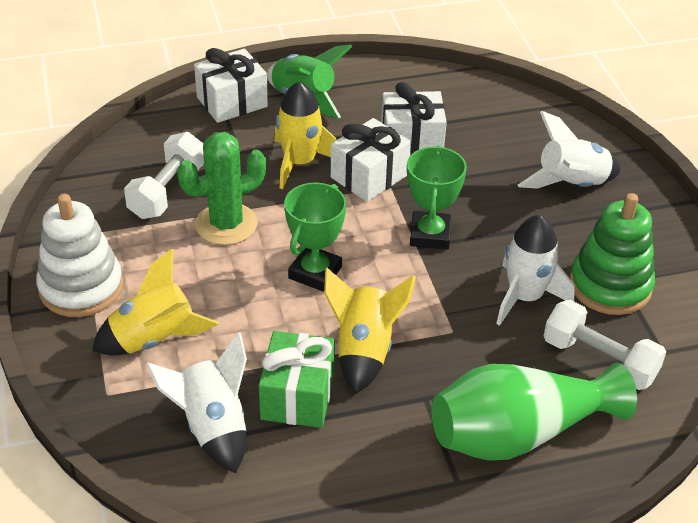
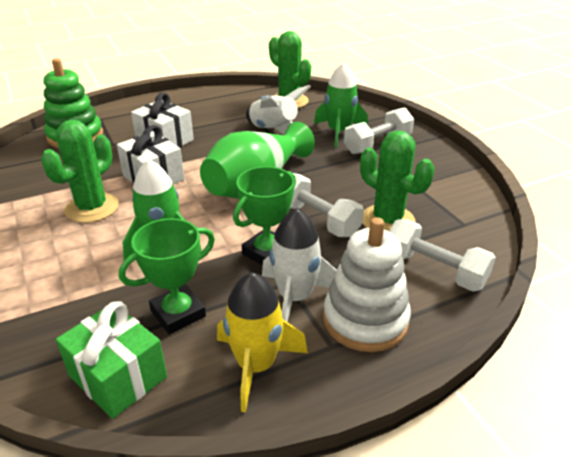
green cactus: 1 -> 3
green rocket: 1 -> 2
white dumbbell: 2 -> 3
white gift: 3 -> 2
white rocket: 3 -> 2
yellow rocket: 3 -> 1

